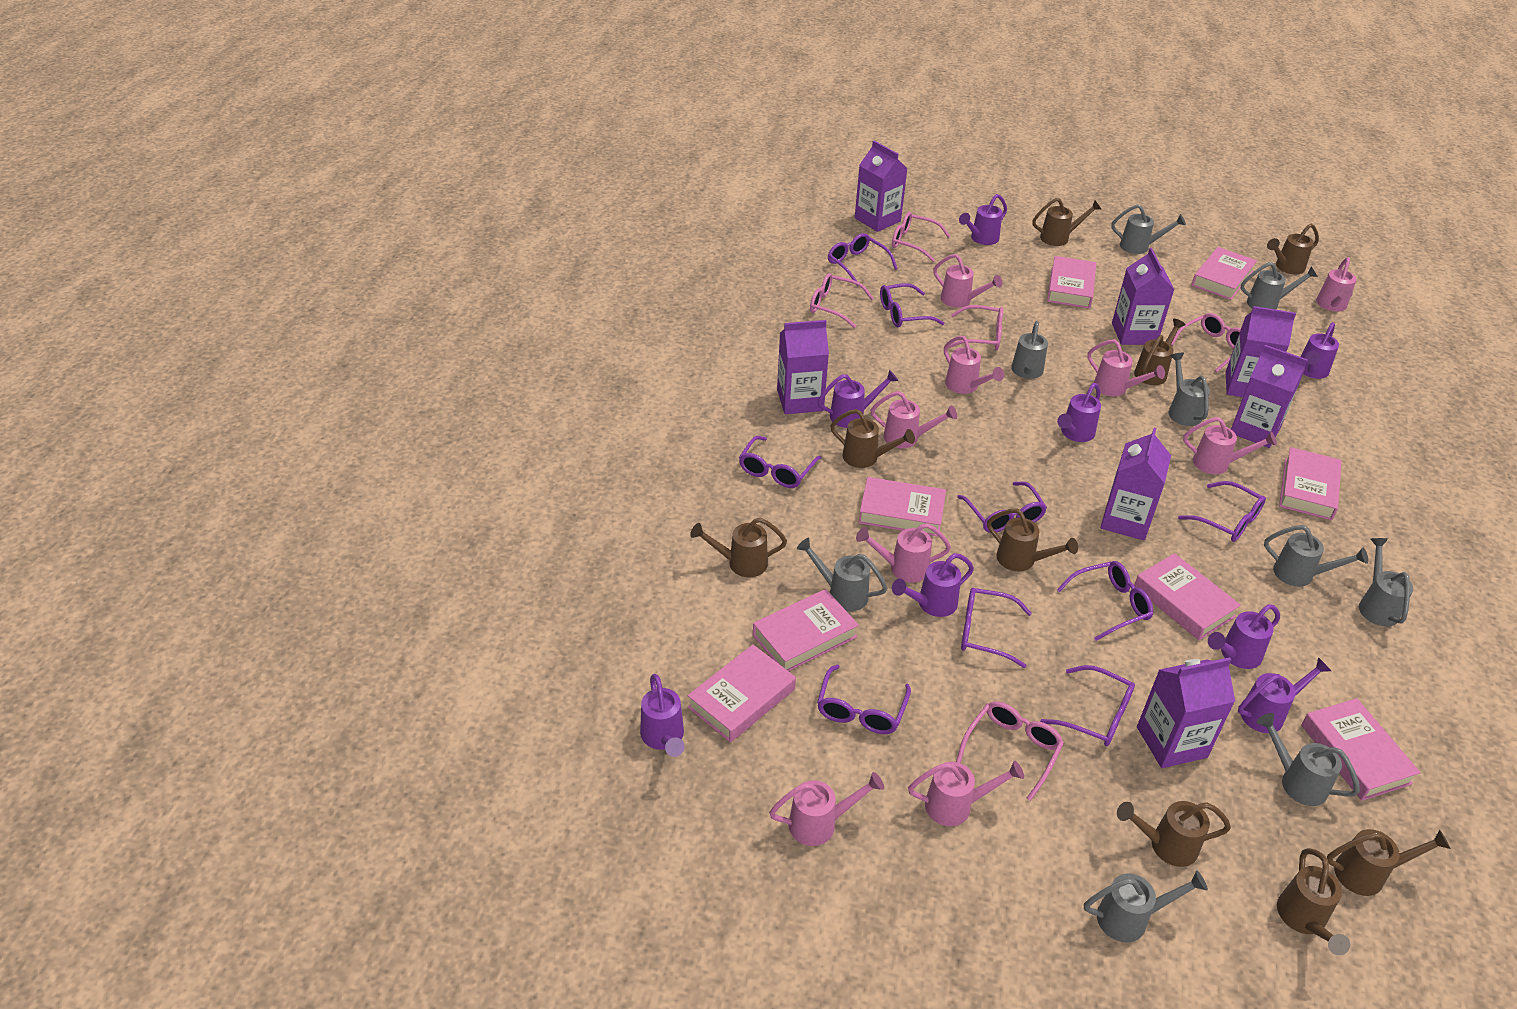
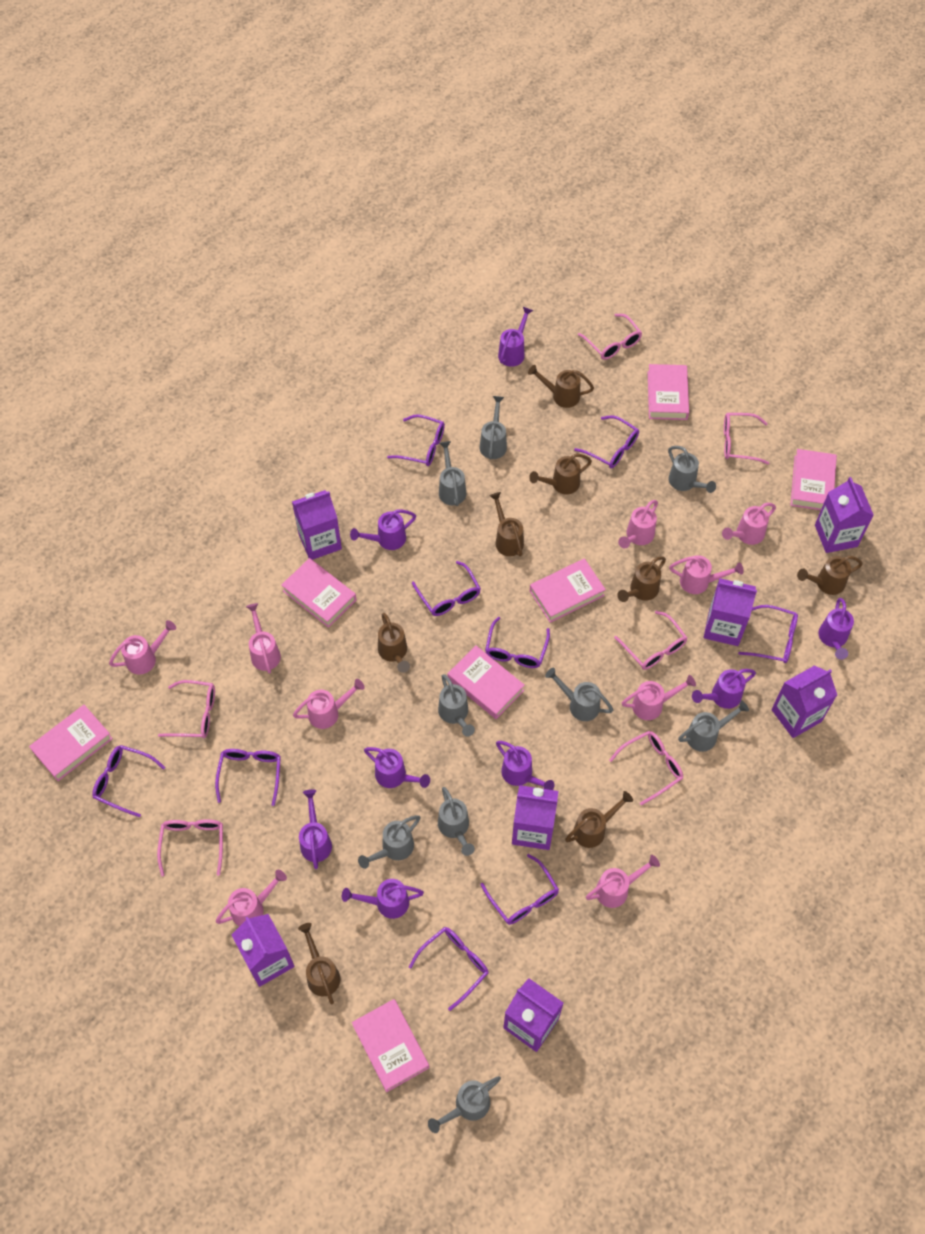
brown watering can: 9 -> 8
pink book: 8 -> 7
pink glasses: 5 -> 6

